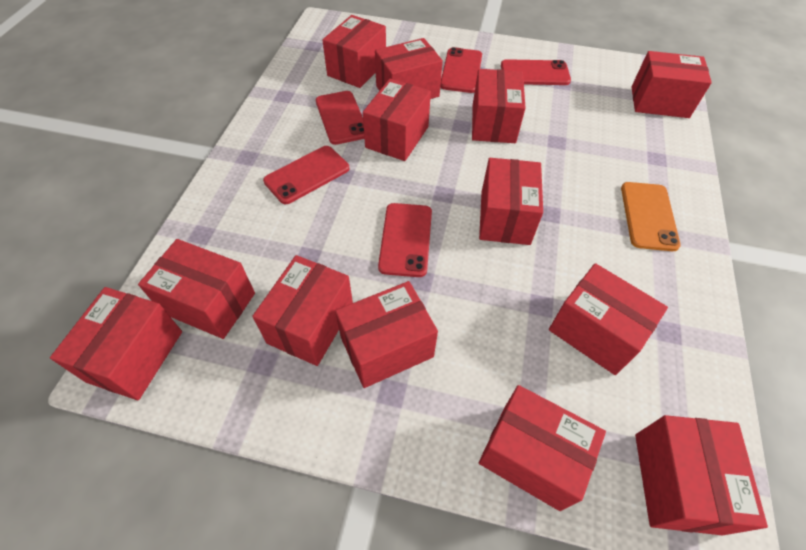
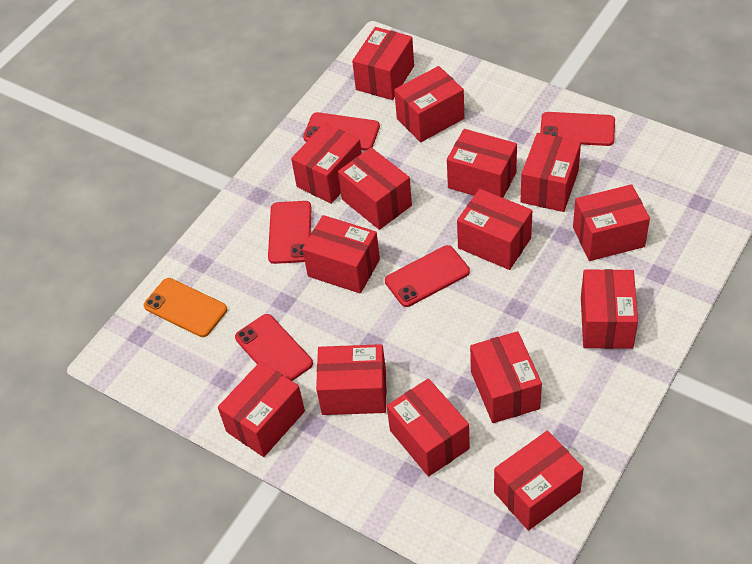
red box: 13 -> 15

